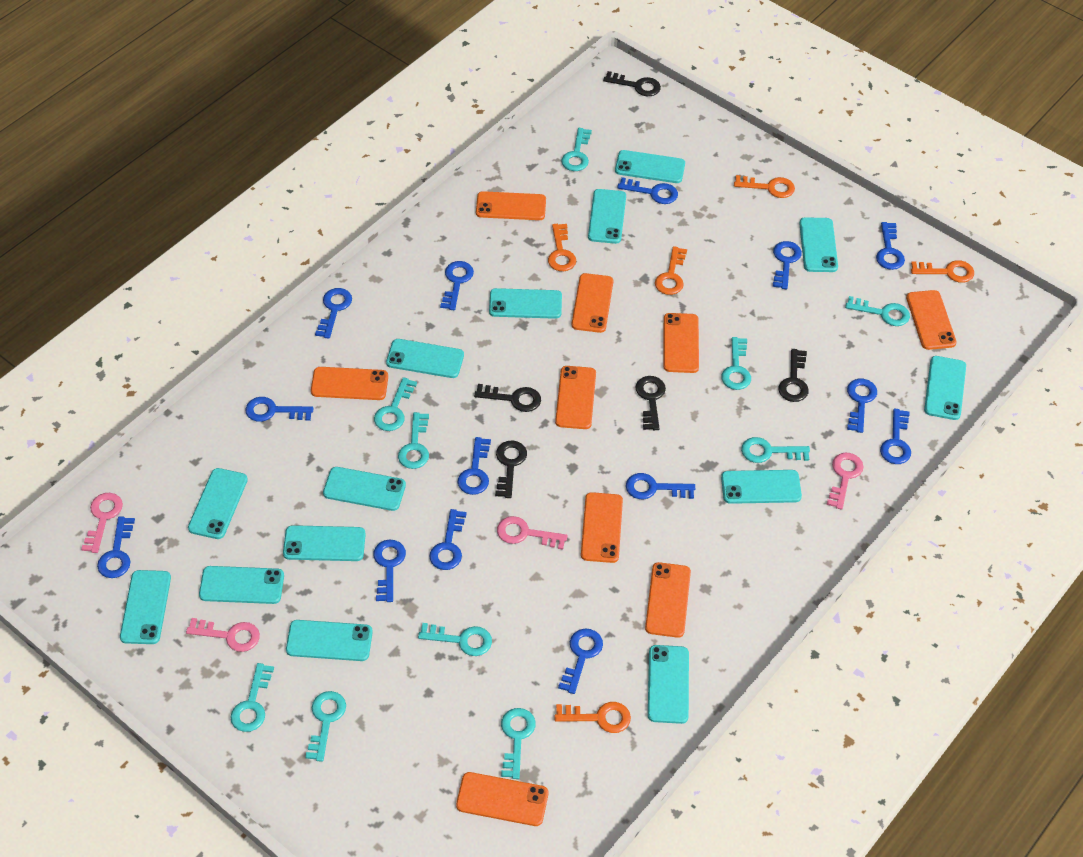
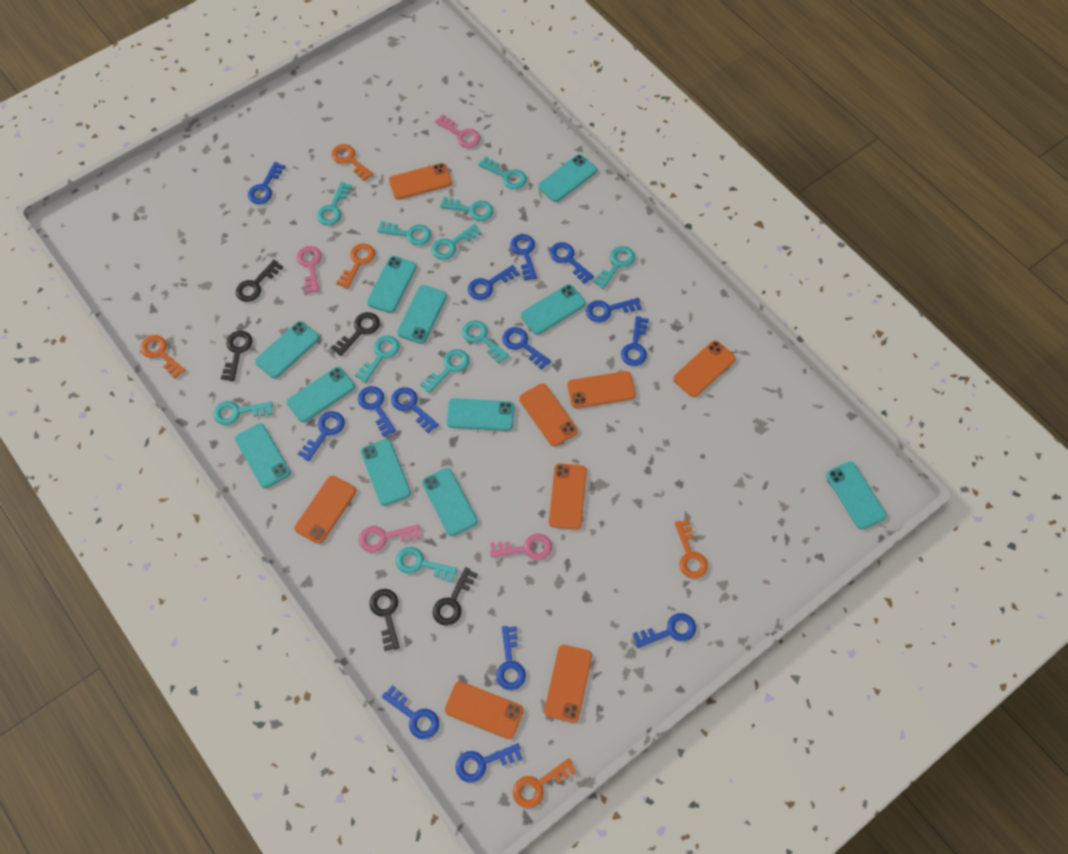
orange phone: 9 -> 8
turquoise key: 10 -> 11
turquoise phone: 14 -> 11

